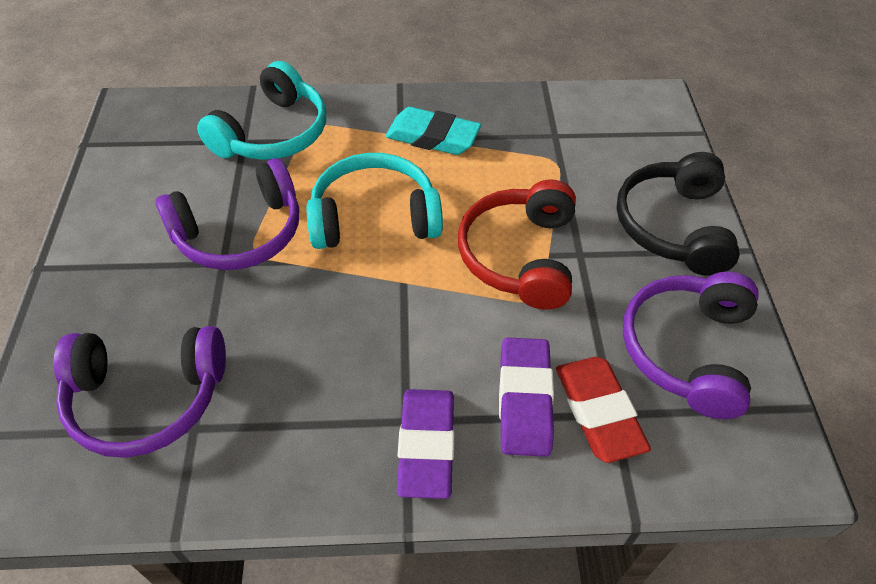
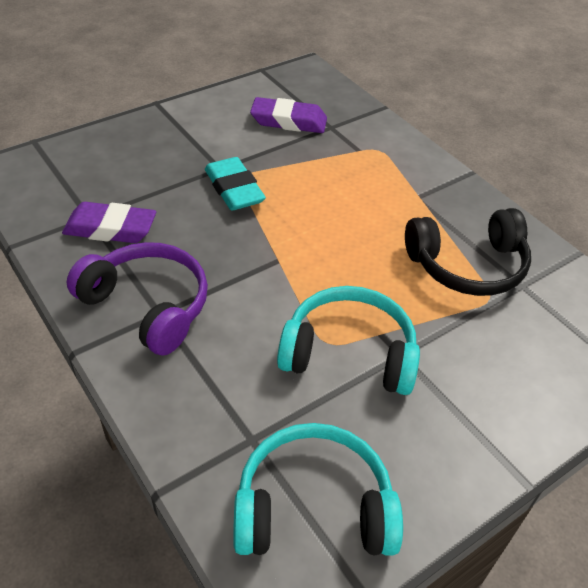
purple headphones: 3 -> 1
red eraser: 1 -> 0
red headphones: 1 -> 0

